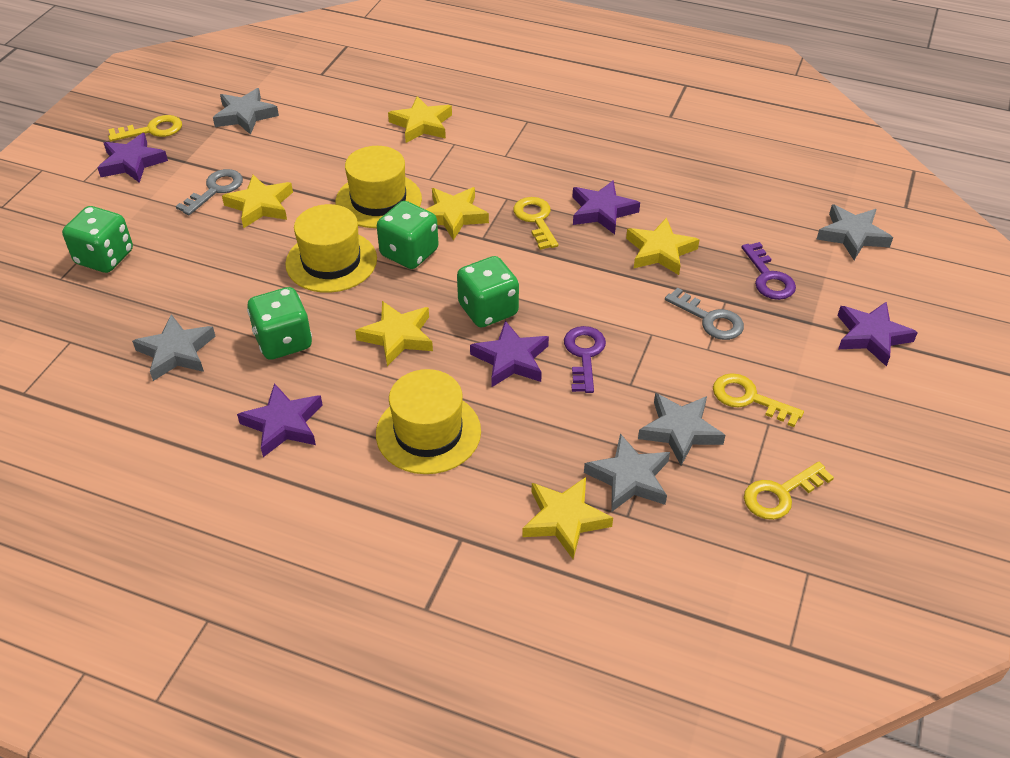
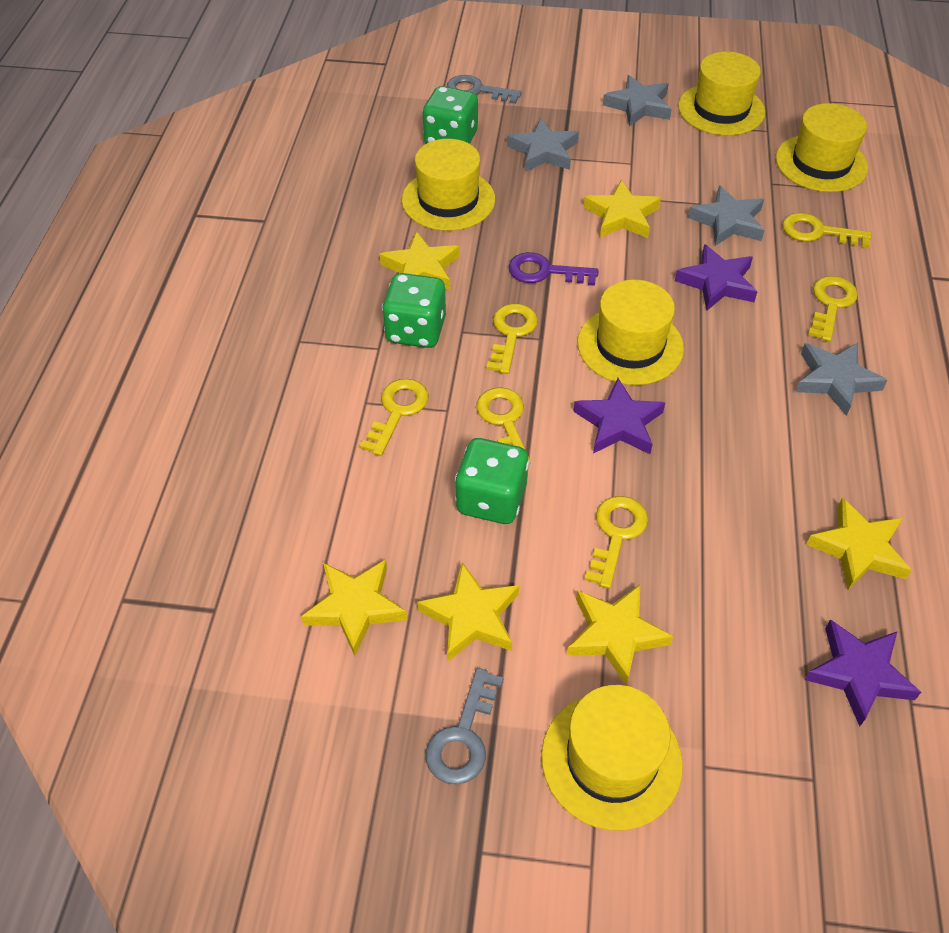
green dice: 4 -> 3
grey star: 5 -> 4
purple key: 2 -> 1
purple star: 5 -> 3
yellow hat: 3 -> 5
yellow key: 4 -> 6

